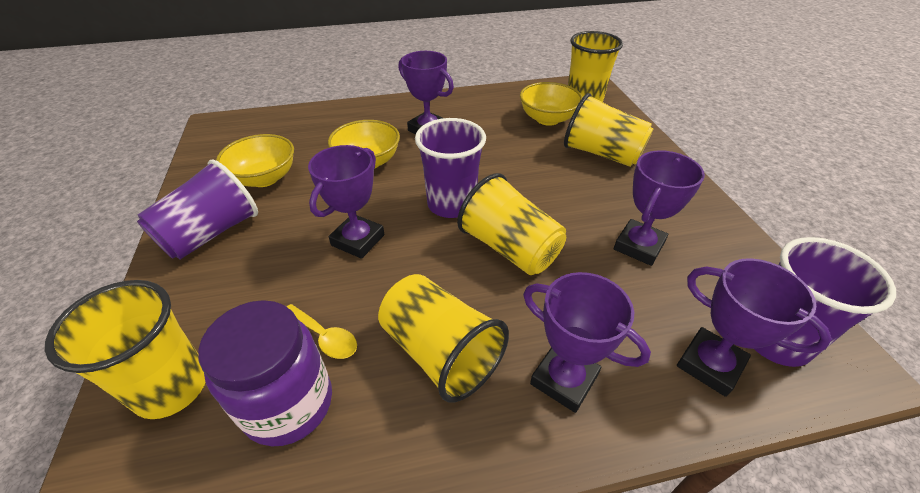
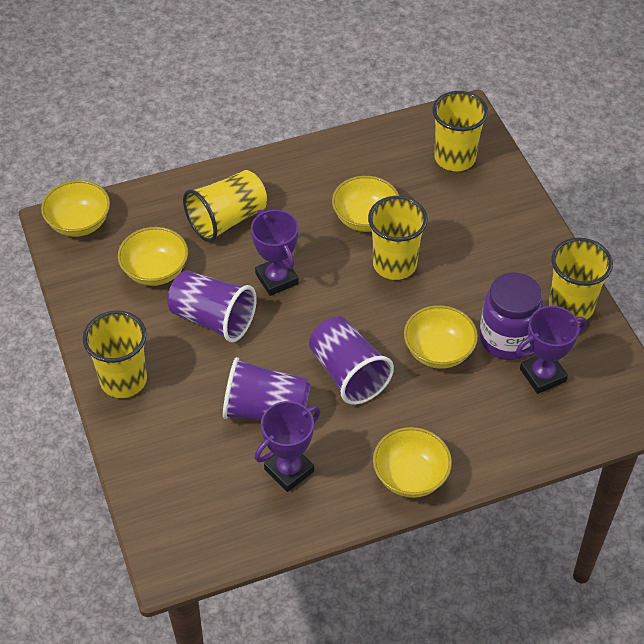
purple trophy: 5 -> 3
yellow bowl: 3 -> 5
yellow spoon: 1 -> 0

